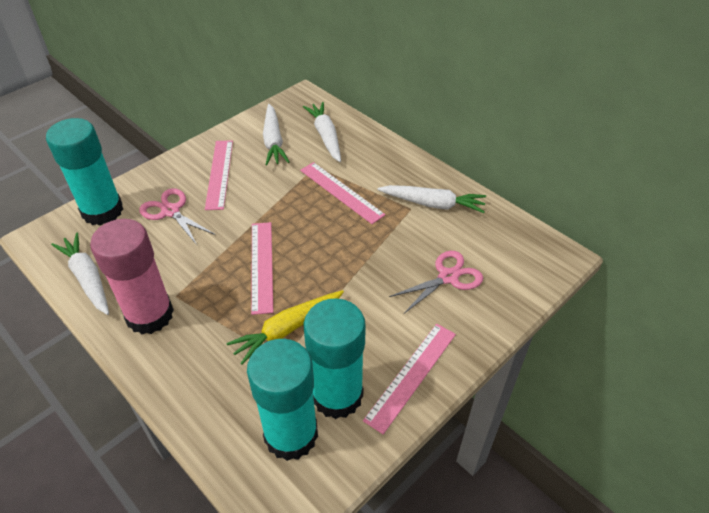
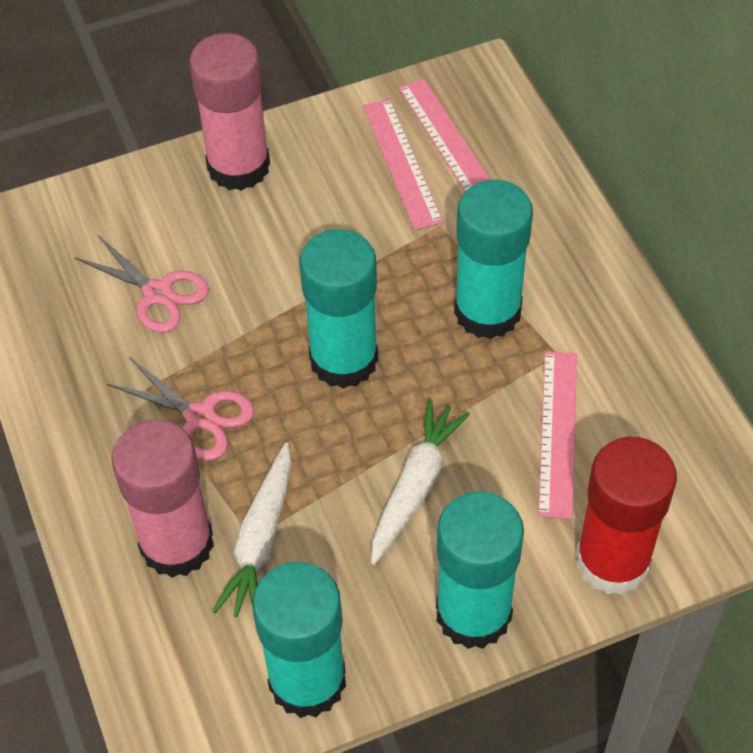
pink glue stick: 1 -> 2
pink ruler: 4 -> 3
red glue stick: 0 -> 1
turquoise glue stick: 3 -> 4
white carrot: 4 -> 2
yellow carrot: 1 -> 0

